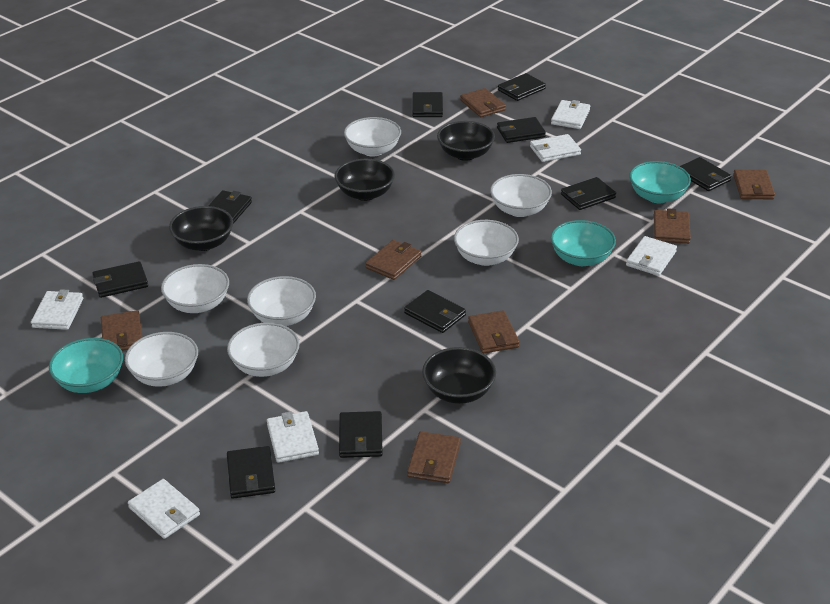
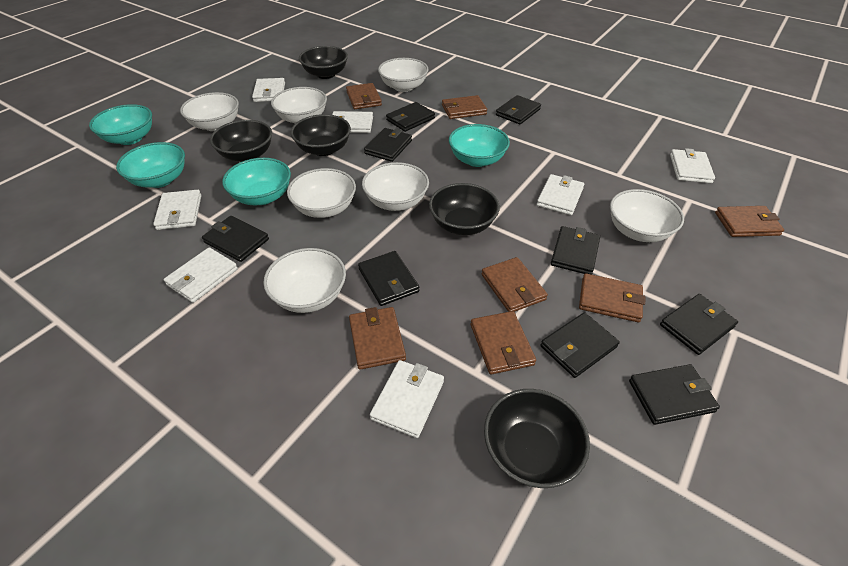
black bowl: 4 -> 5
black wallet: 10 -> 9
turquoise bowl: 3 -> 4
white wallet: 6 -> 7

